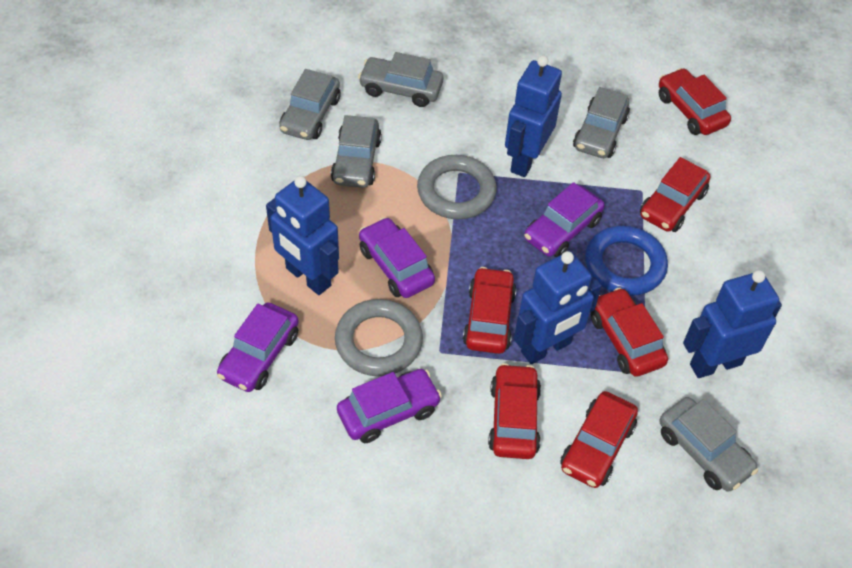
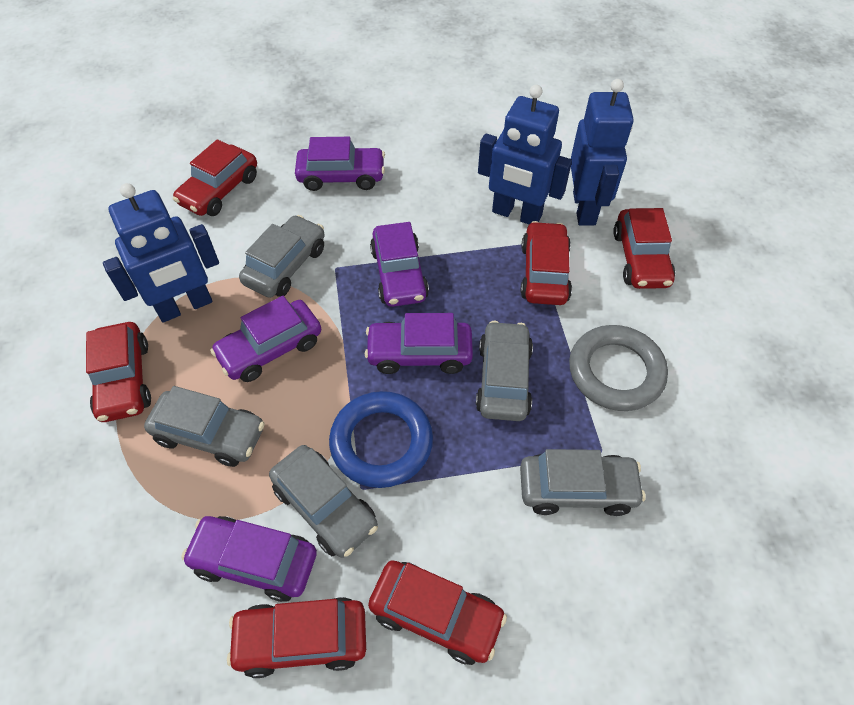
blue robot: 4 -> 3
grey ring: 2 -> 1
purple car: 4 -> 5

